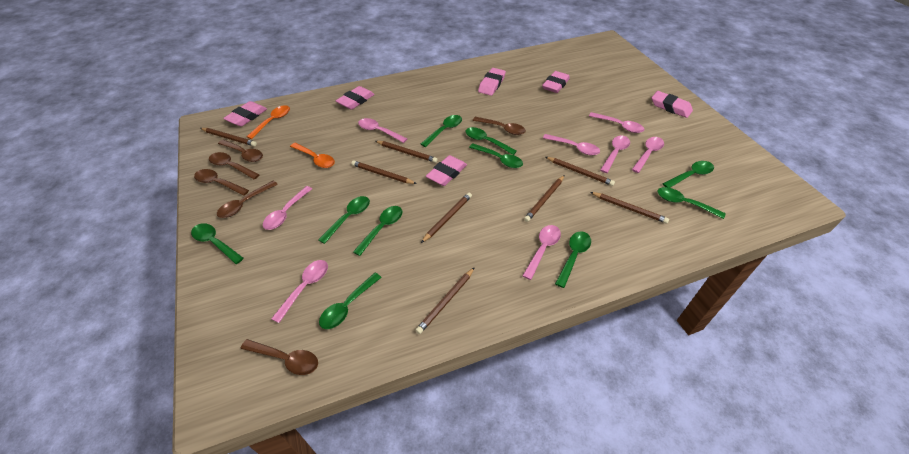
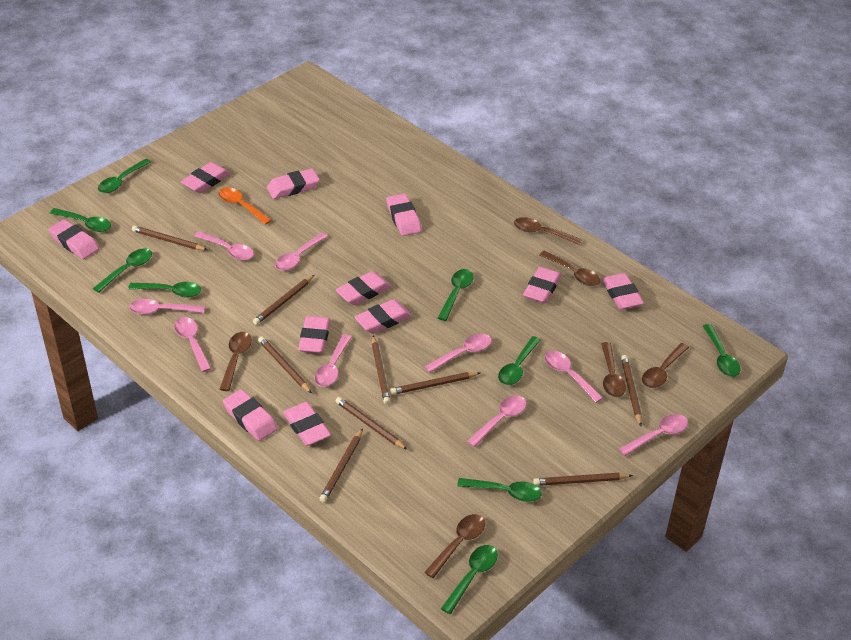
brown pencil: 8 -> 9
green spoon: 10 -> 9
orange spoon: 2 -> 1
pink eraser: 6 -> 11
pink spoon: 8 -> 9

